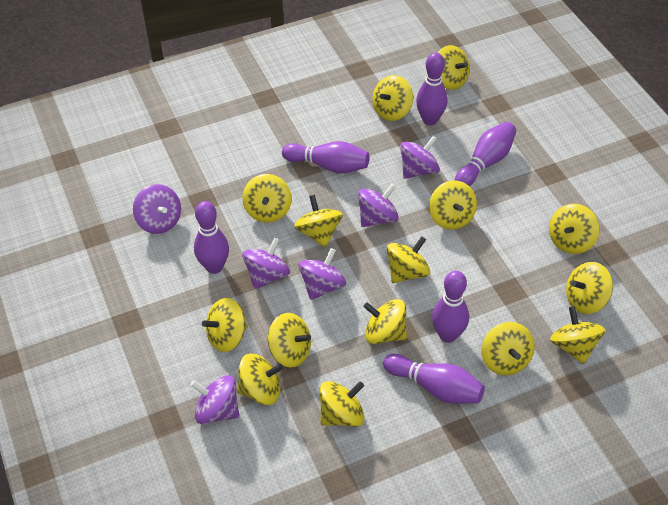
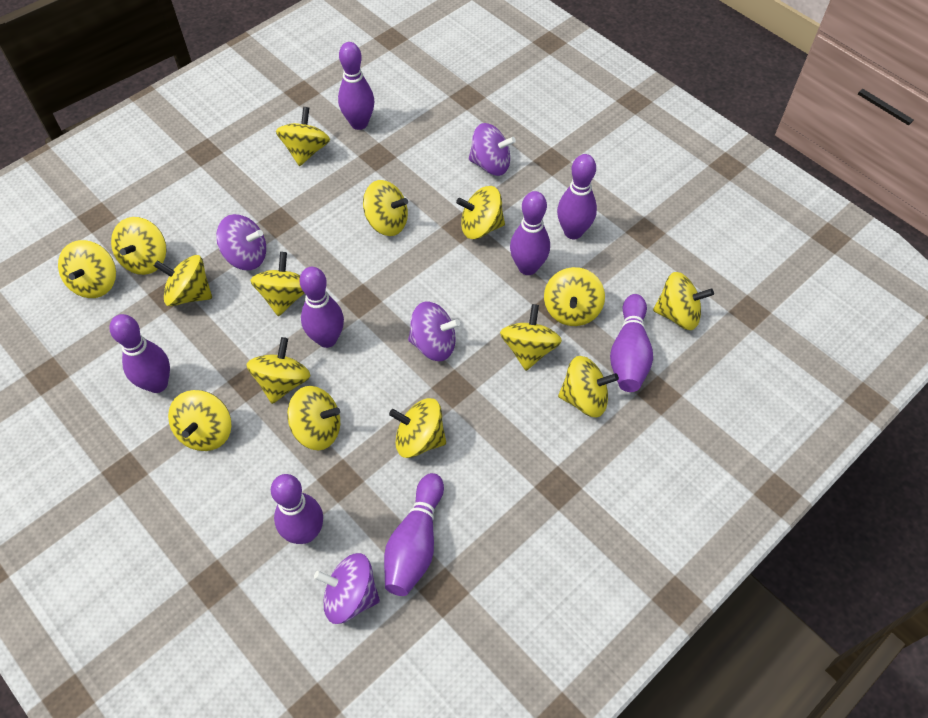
purple bowling pin: 6 -> 8
purple spinning top: 6 -> 4

